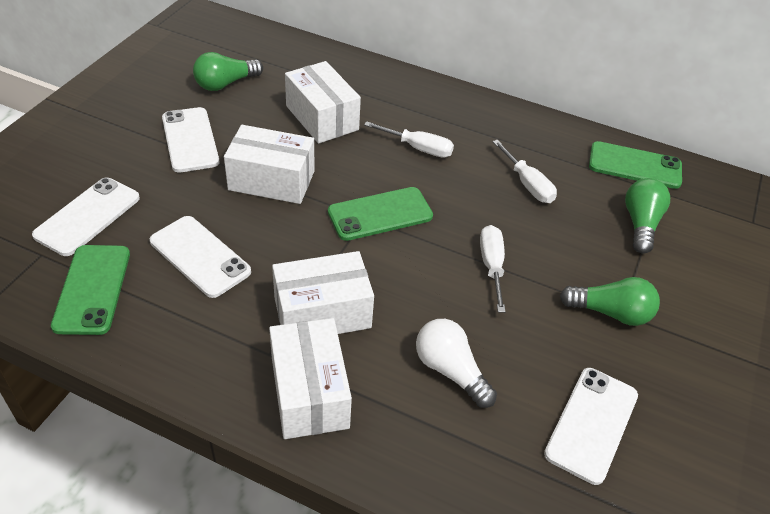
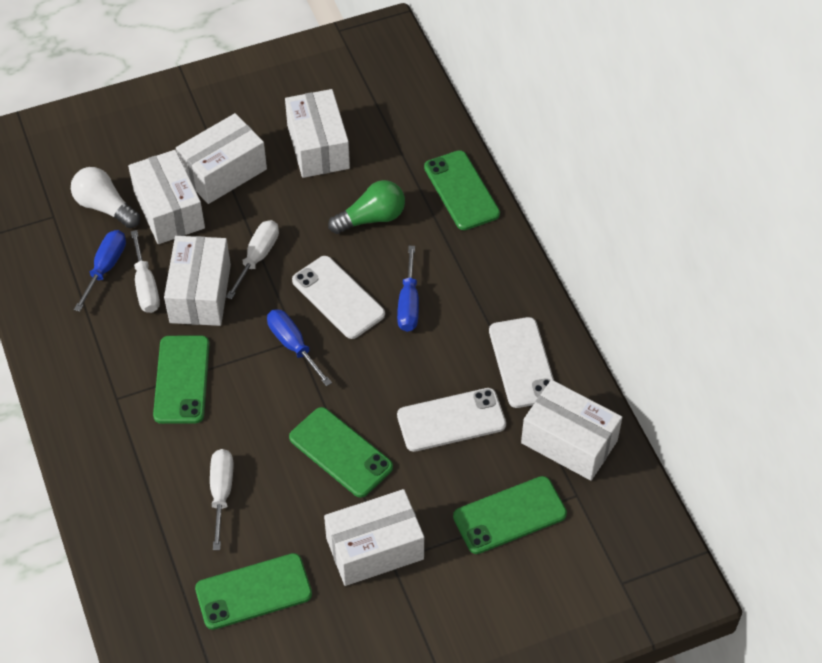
blue screwdriver: 0 -> 3
green light bulb: 3 -> 1
green phone: 3 -> 5
white box: 4 -> 6
white phone: 4 -> 3

